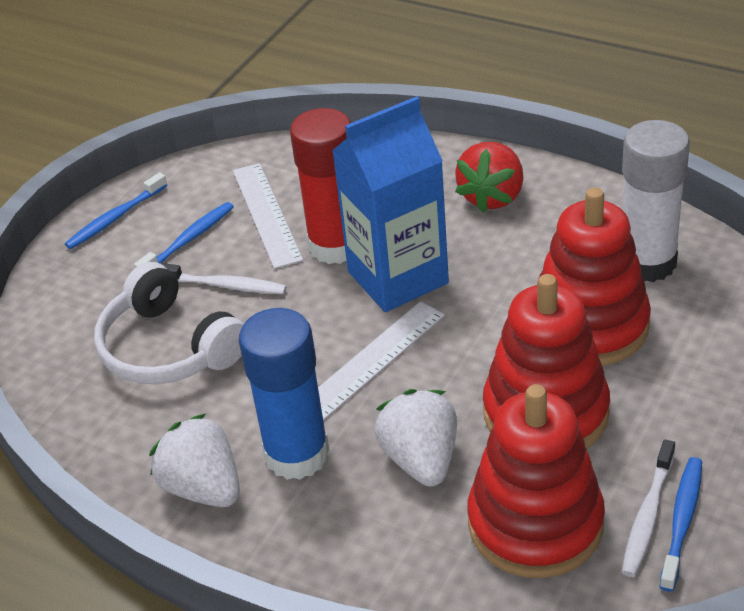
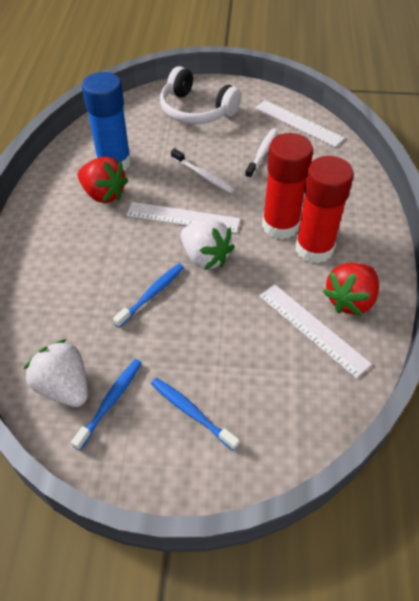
blue carton: 1 -> 0
red glue stick: 1 -> 2
red stacking toy: 3 -> 0
red strawberry: 1 -> 2
white glue stick: 1 -> 0
white ruler: 2 -> 3

